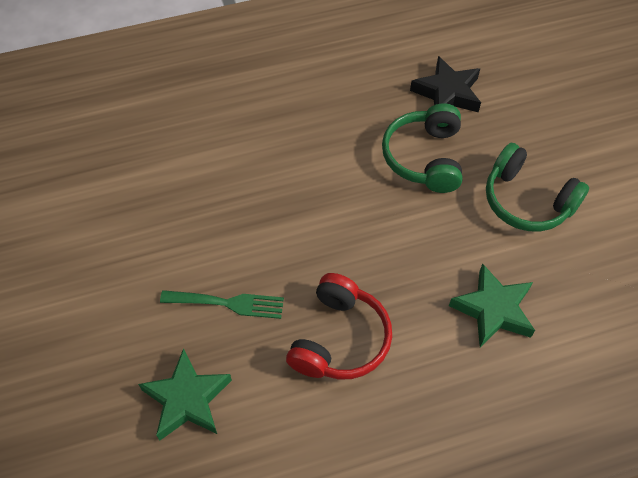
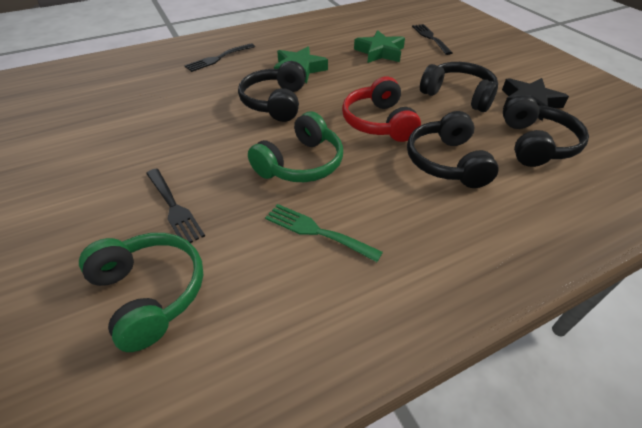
black fork: 0 -> 3
black headphones: 0 -> 4

